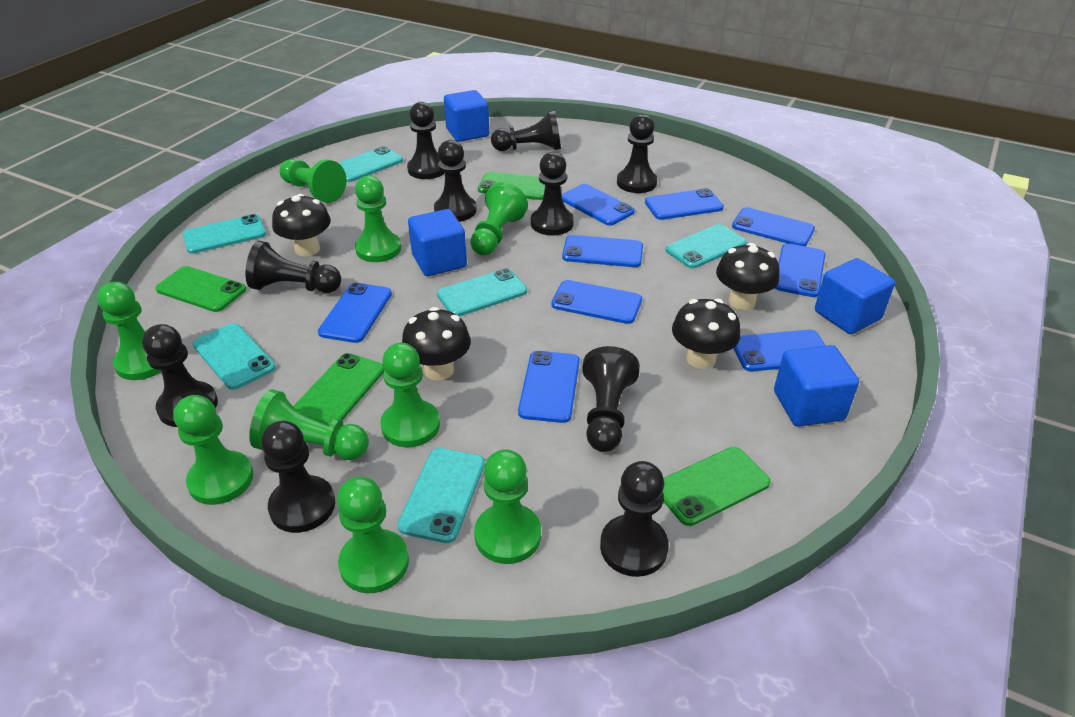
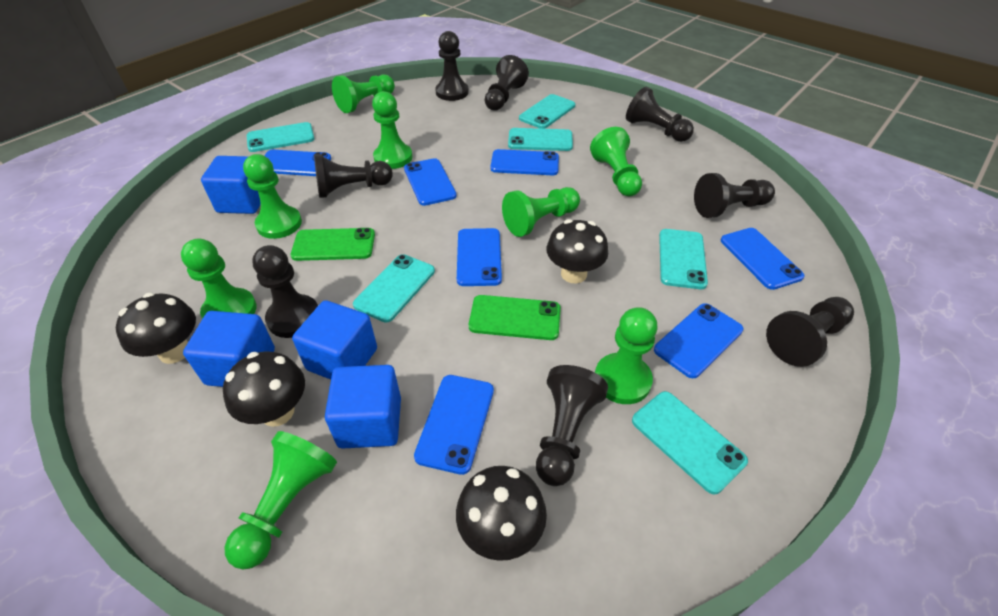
black pawn: 10 -> 8
blue phone: 9 -> 7
green pawn: 9 -> 8
green phone: 4 -> 2

